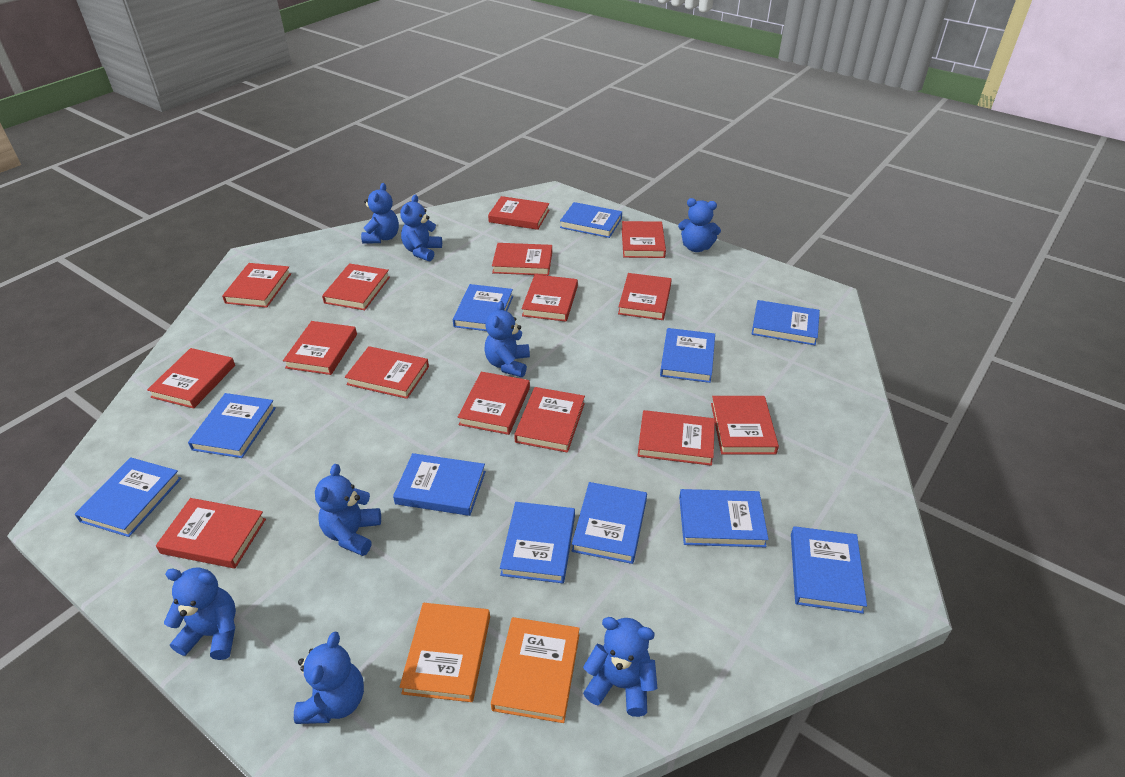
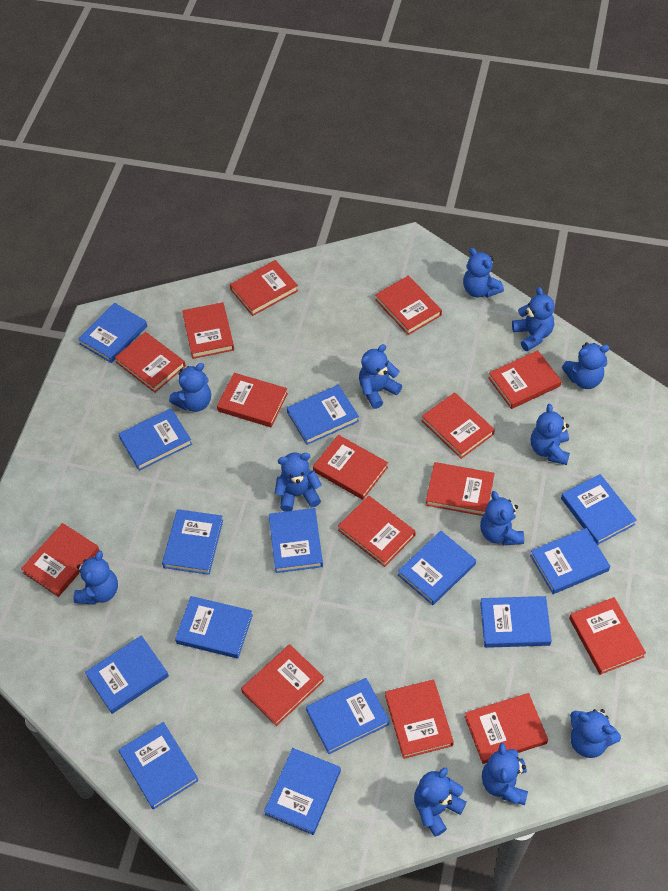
blue book: 11 -> 14
blue teddy bear: 8 -> 12
orange book: 2 -> 0

